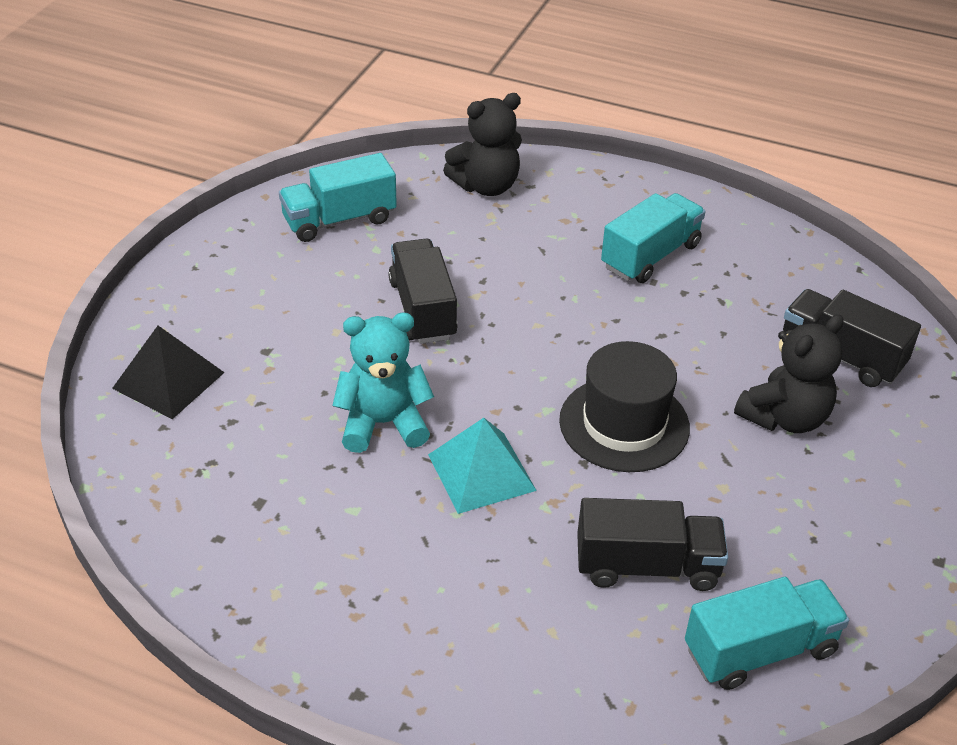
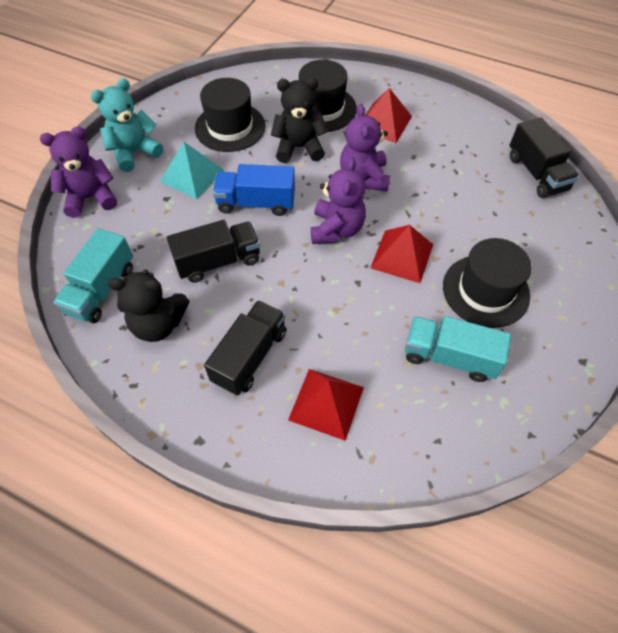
black hat: 1 -> 3
black pyramid: 1 -> 0
blue truck: 0 -> 1
purple teddy bear: 0 -> 3
red pyramid: 0 -> 3
turquoise truck: 3 -> 2

